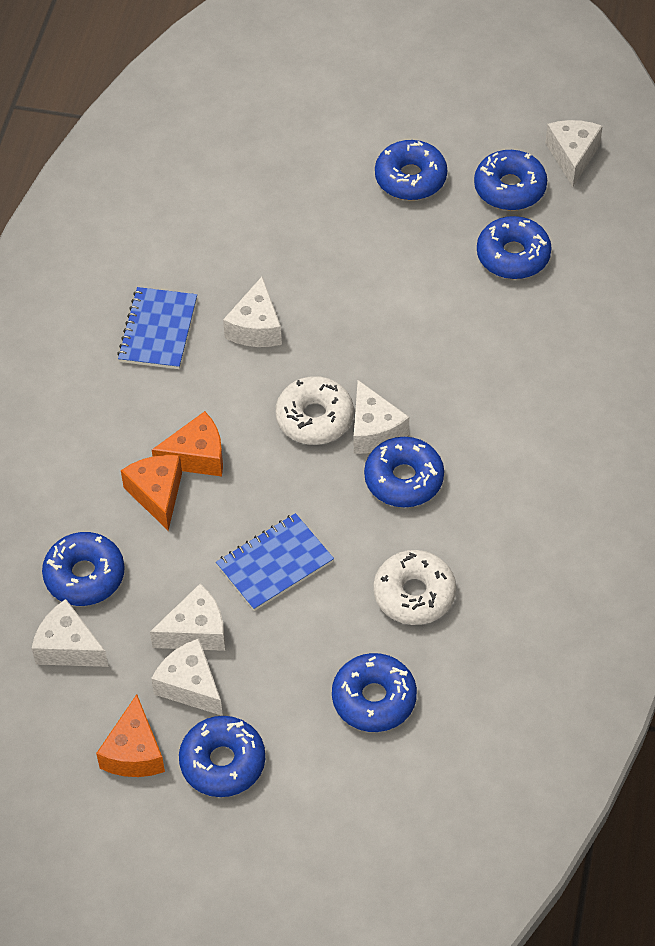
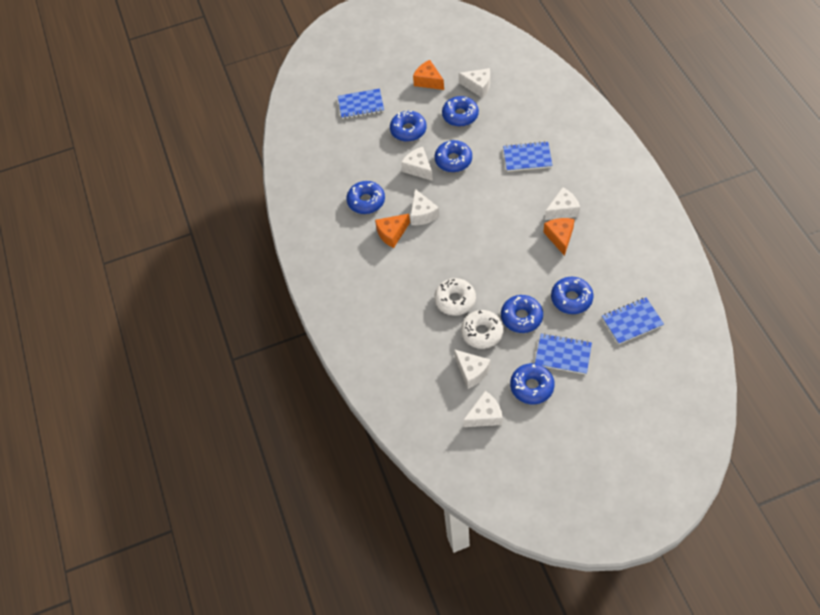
blue notebook: 2 -> 4

